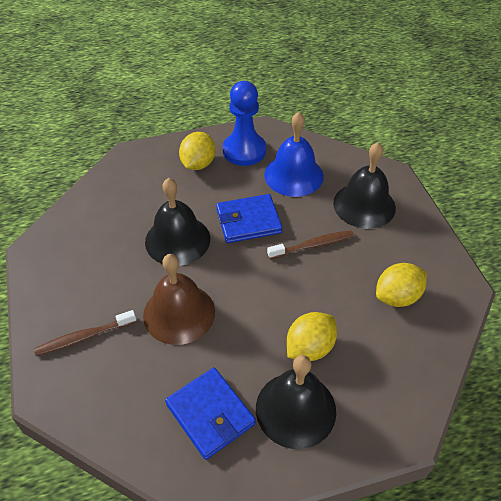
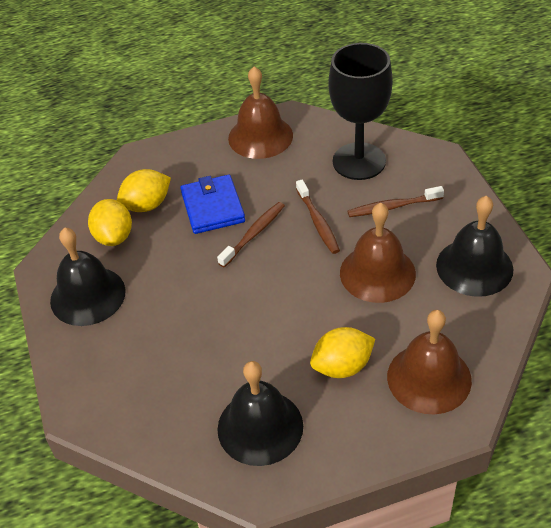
black goblet: 0 -> 1
blue bell: 1 -> 0
blue pawn: 1 -> 0
blue wallet: 2 -> 1
brown bell: 1 -> 3
brown toothbrush: 2 -> 3

